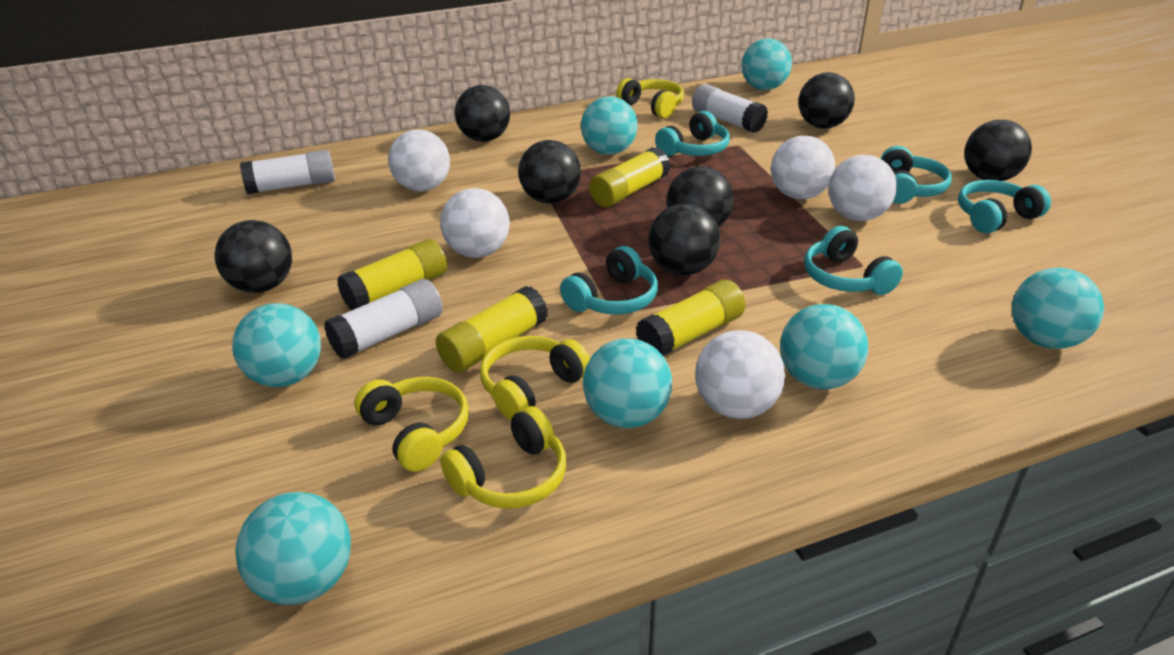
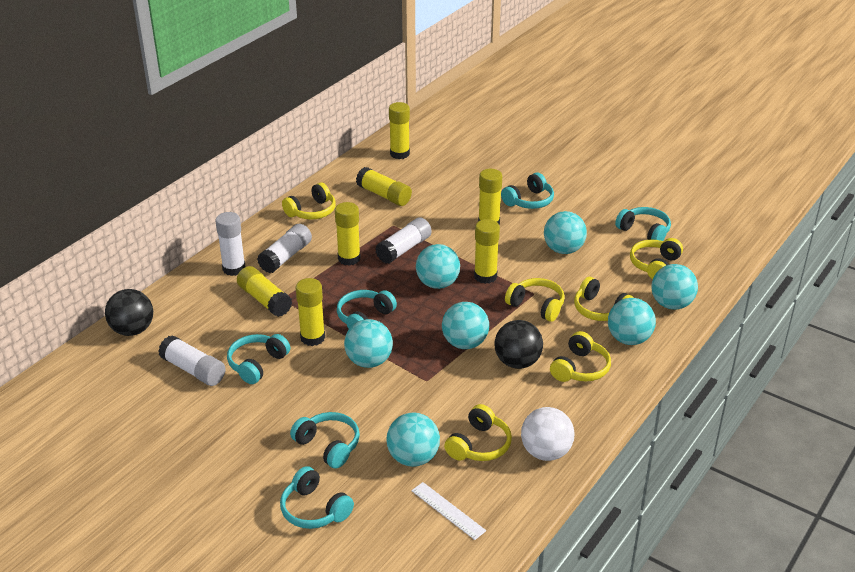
black ball: 7 -> 2
turquoise headphones: 5 -> 6
white ball: 5 -> 1
white glue stick: 3 -> 4
white ruler: 0 -> 1
yellow glue stick: 4 -> 7
yellow headphones: 4 -> 6

